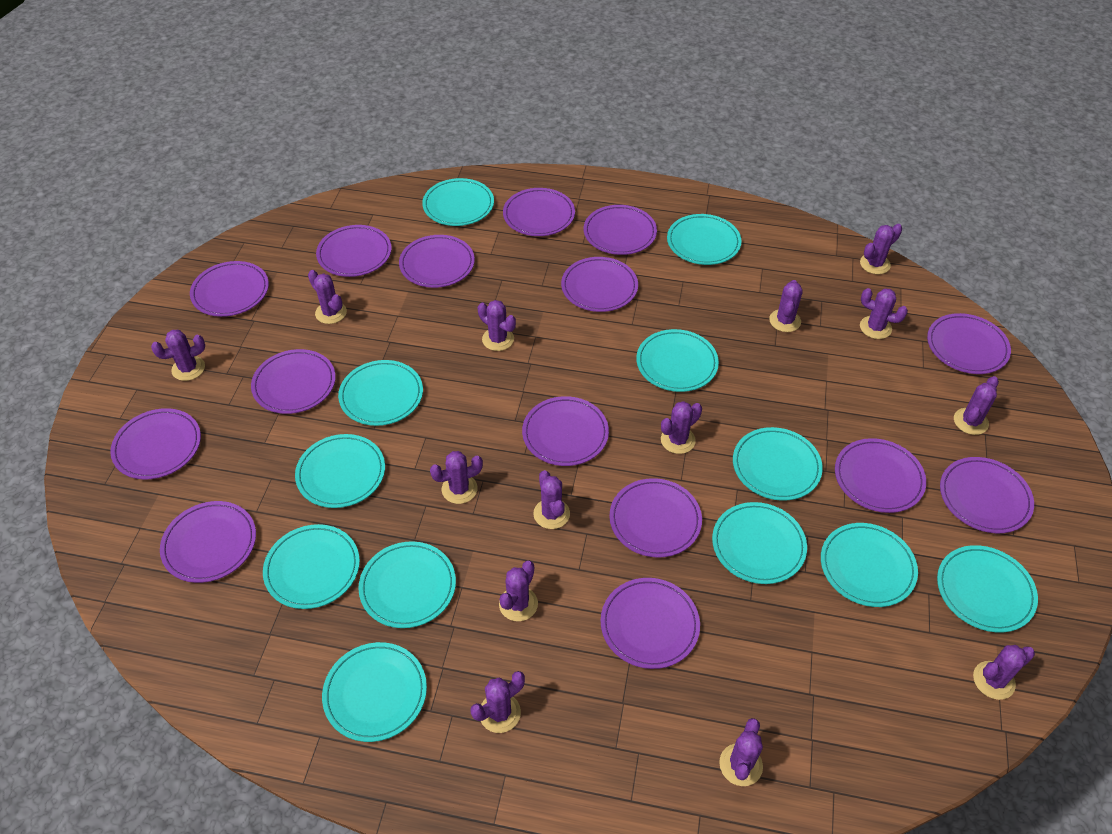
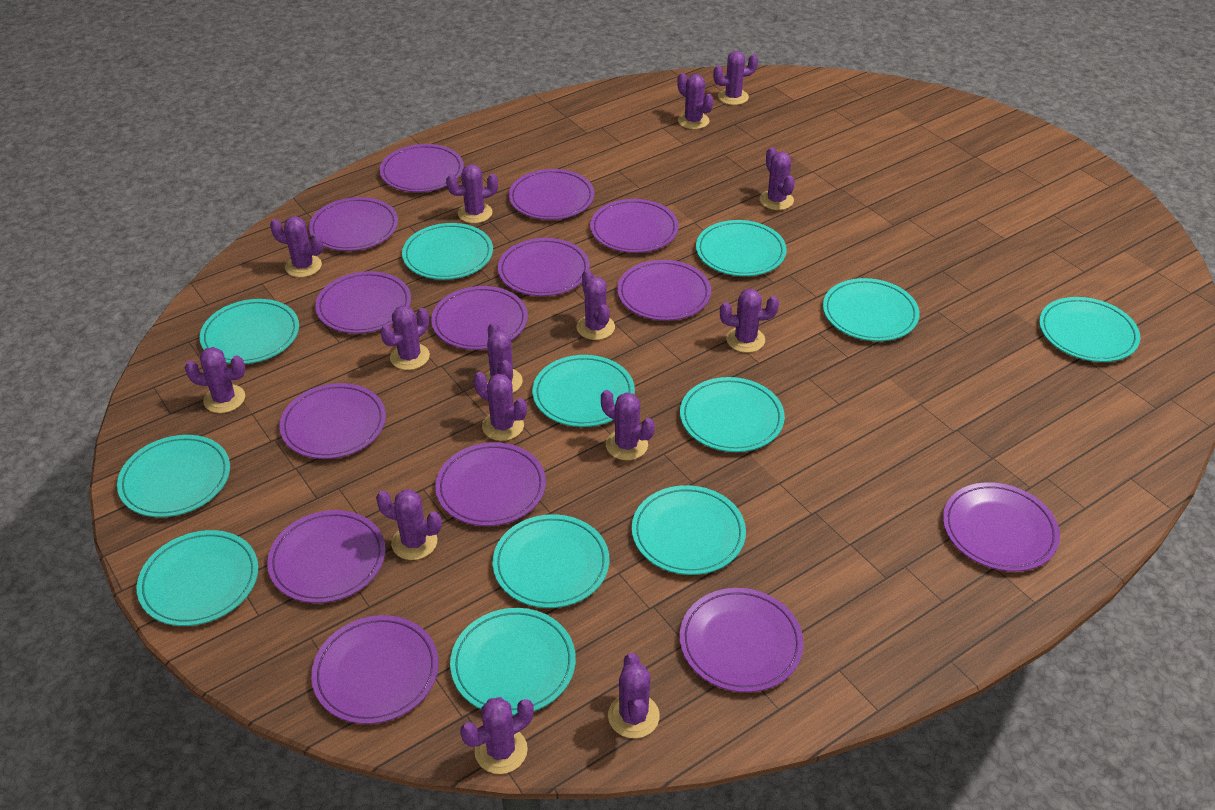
purple cactus: 14 -> 15
purple plate: 15 -> 14

